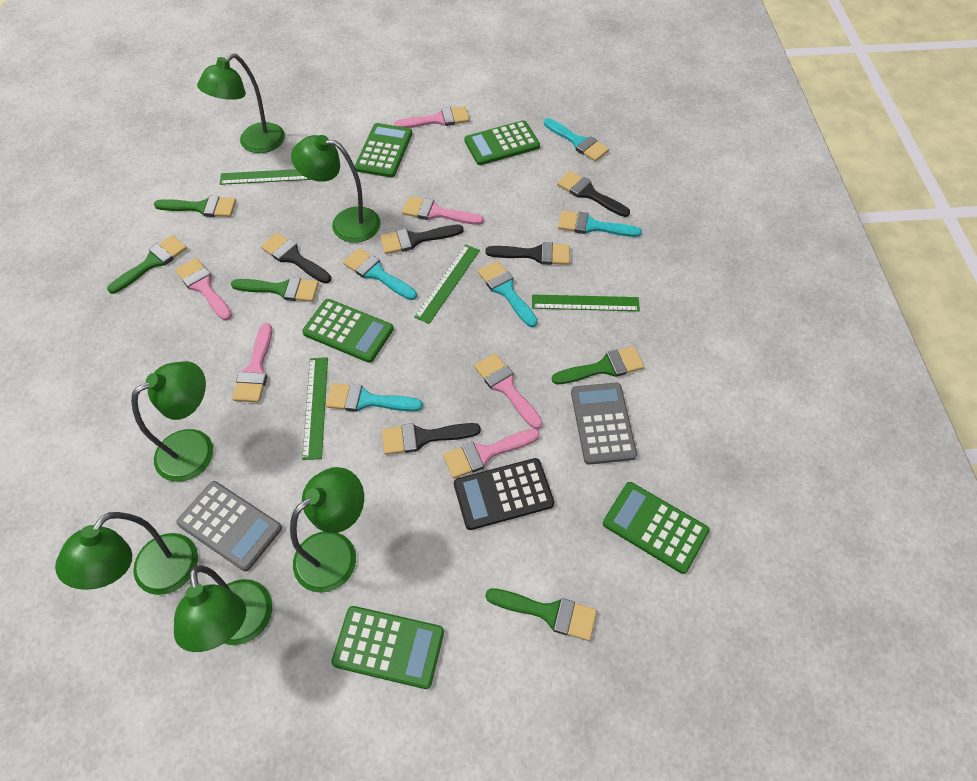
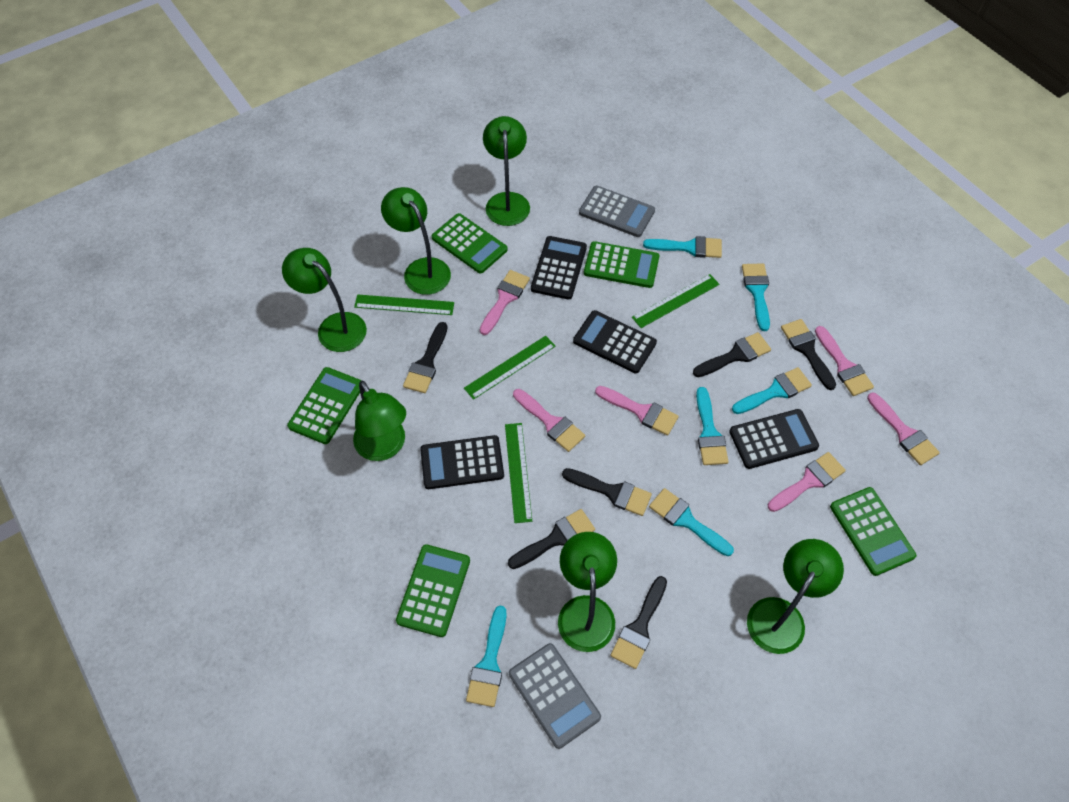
black brush: 5 -> 6
black calculator: 1 -> 4
green brush: 5 -> 0
turquoise brush: 5 -> 6

